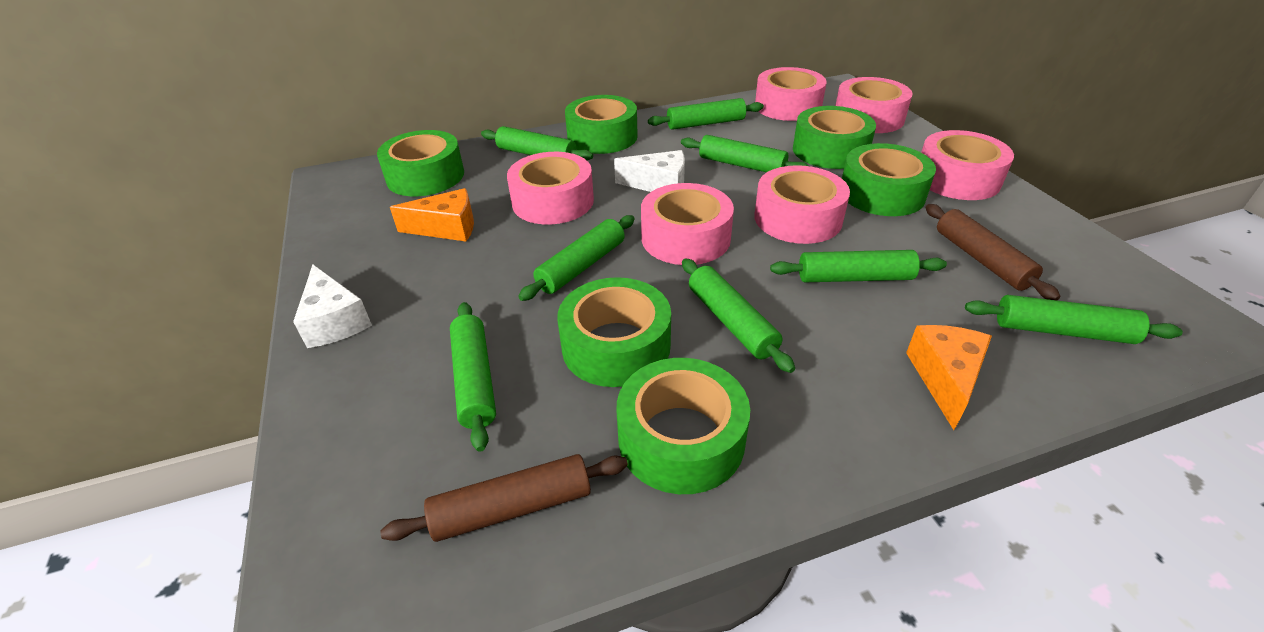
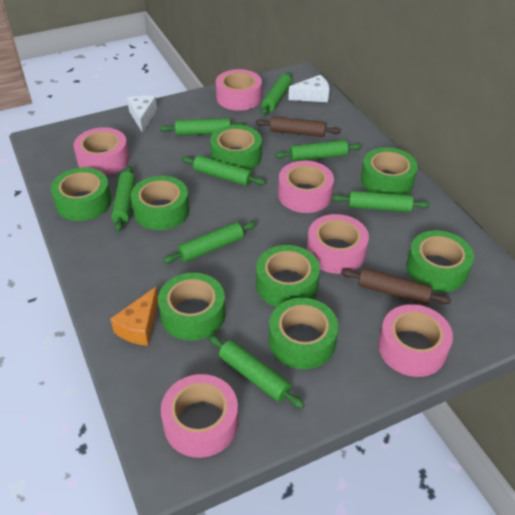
green tape: 6 -> 8
orange cheese: 2 -> 1

